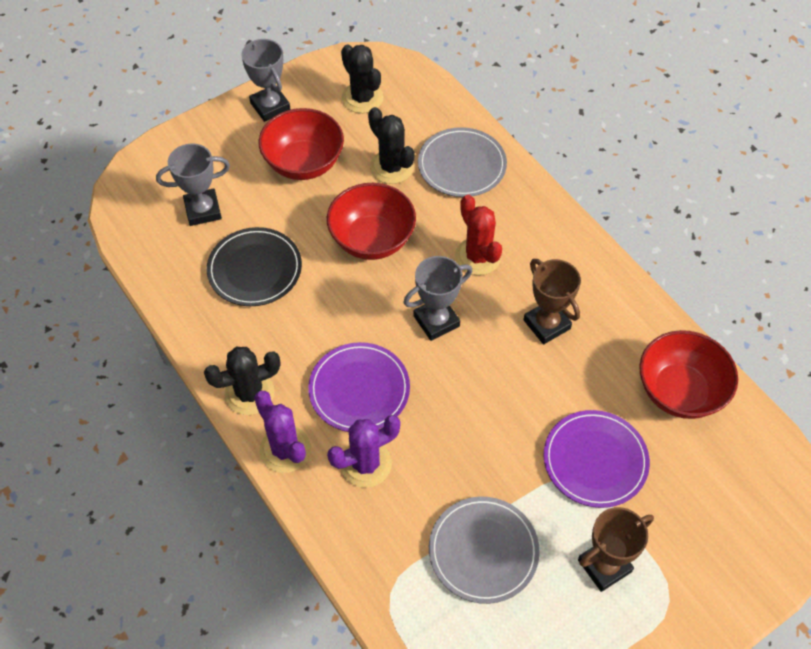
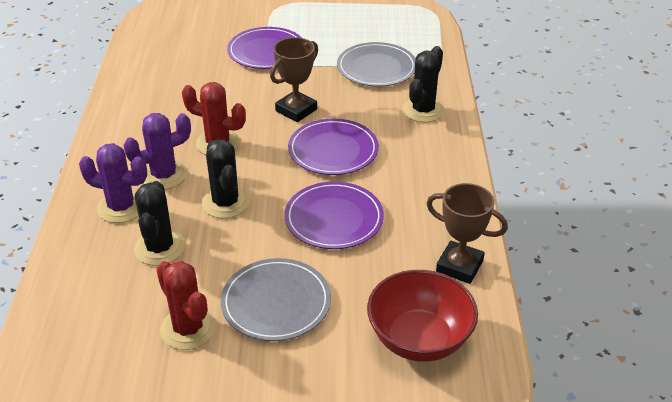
black plate: 1 -> 0
grey trophy: 3 -> 0
purple plate: 2 -> 3
red bowl: 3 -> 1
red cactus: 1 -> 2

